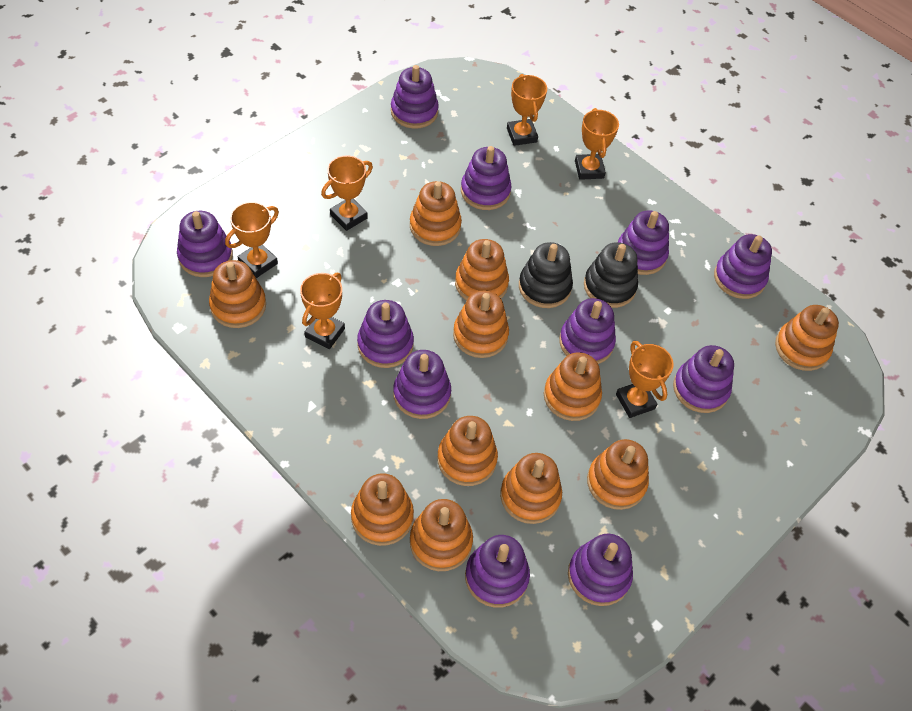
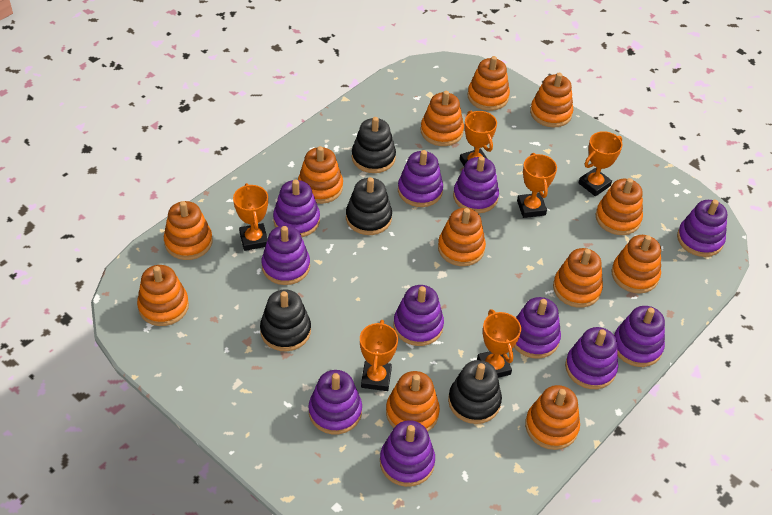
black stacking toy: 2 -> 4
orange stacking toy: 11 -> 12

